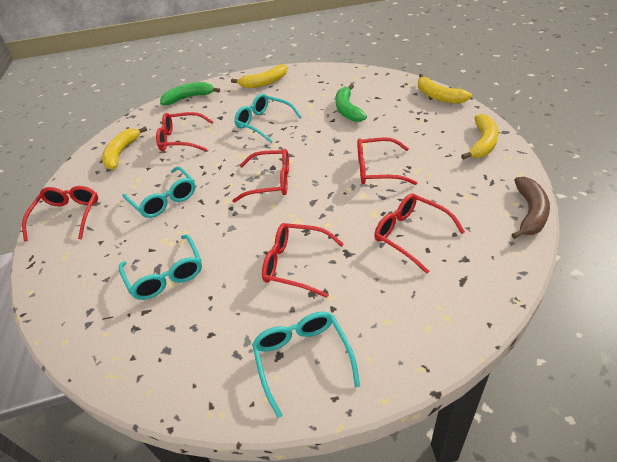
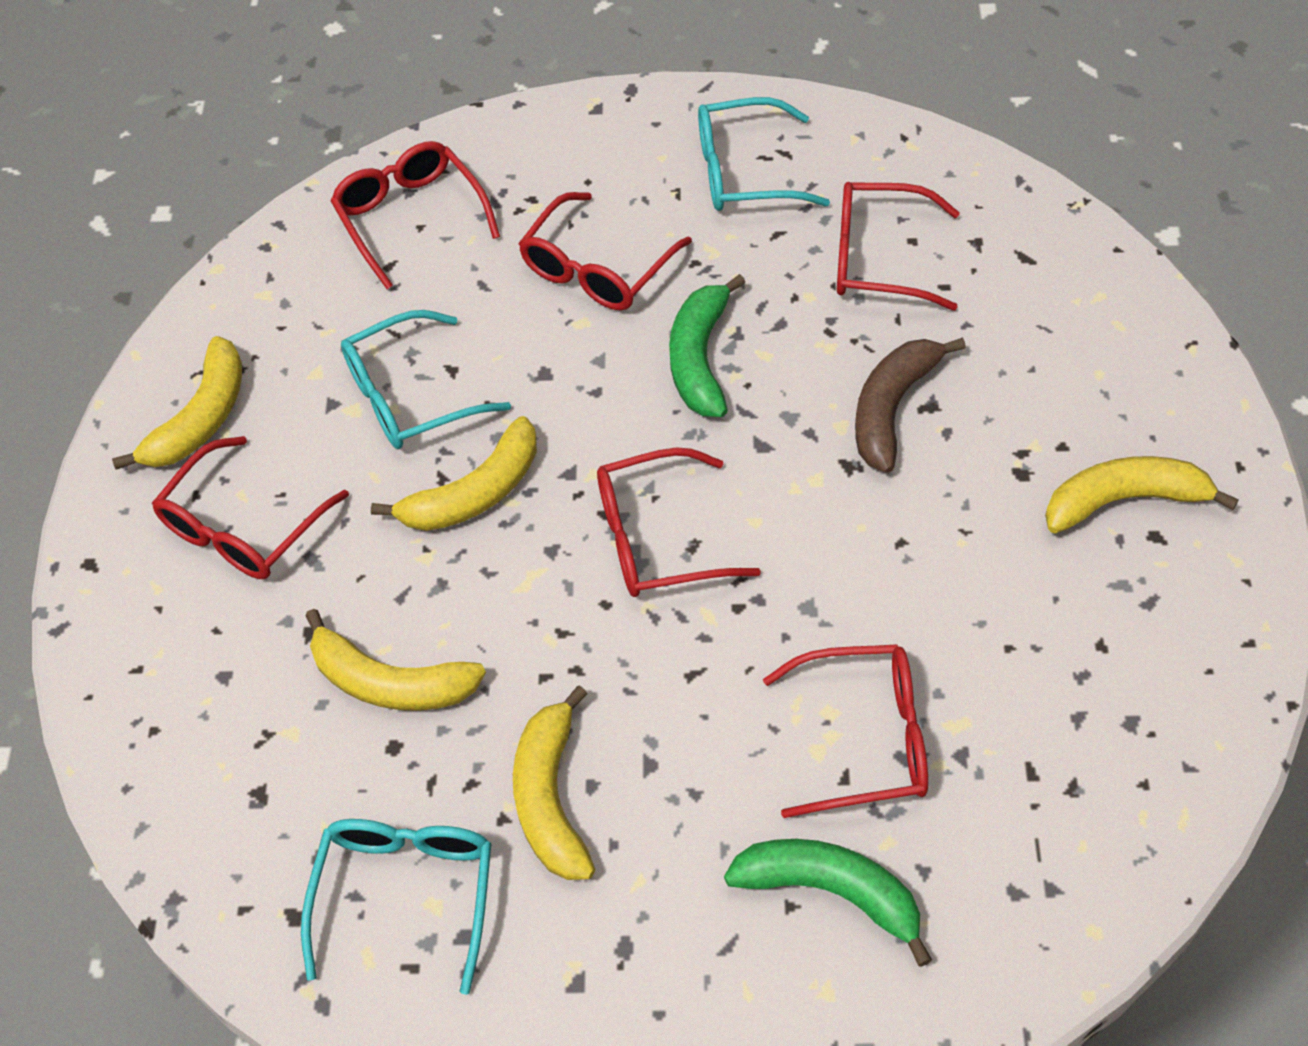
turquoise glasses: 4 -> 3
yellow banana: 4 -> 5

